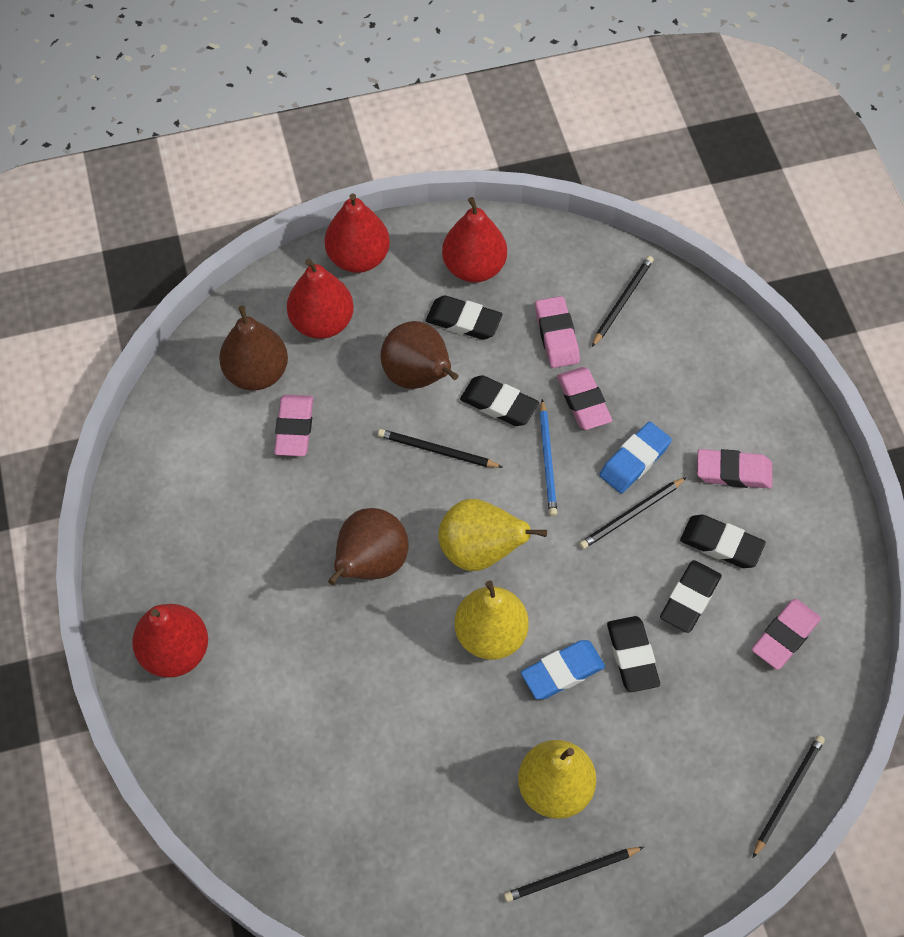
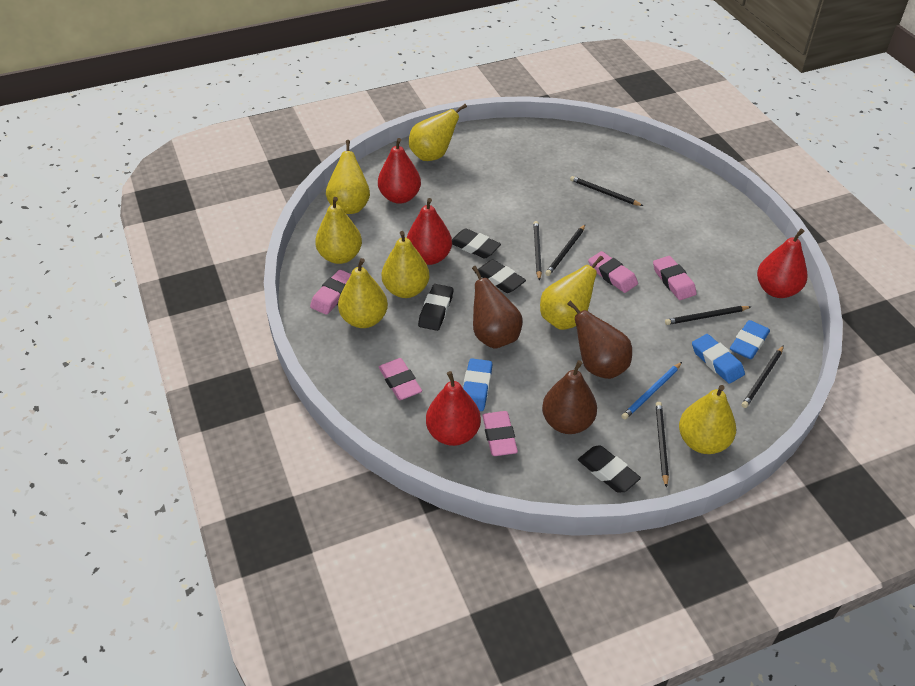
black eraser: 5 -> 4
black pencil: 5 -> 6
blue eraser: 2 -> 3
yellow pear: 3 -> 7

